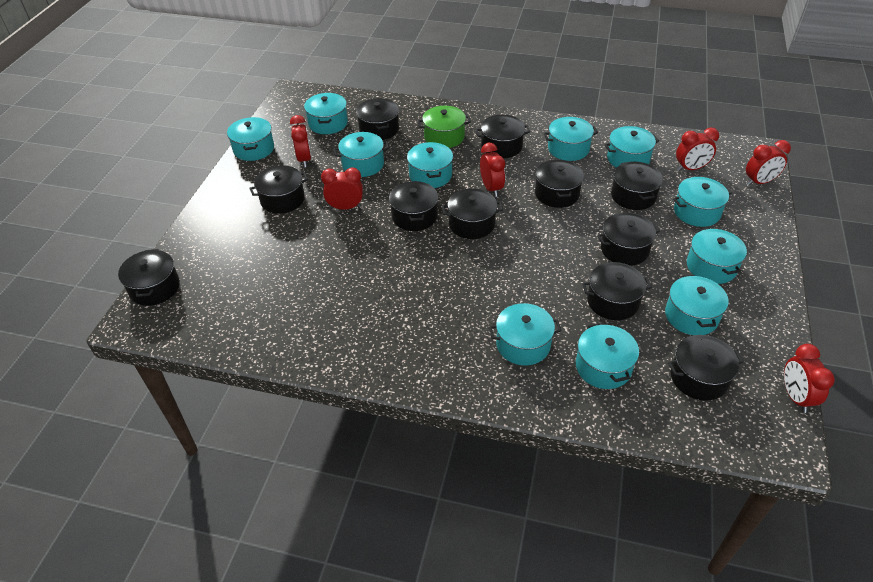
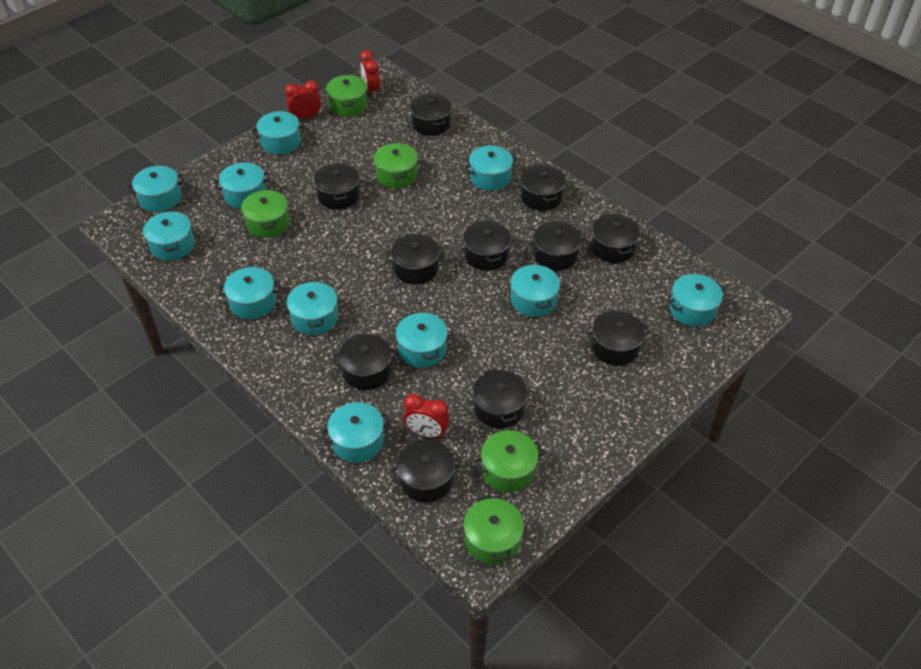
green pot: 1 -> 5
red clock: 6 -> 3

